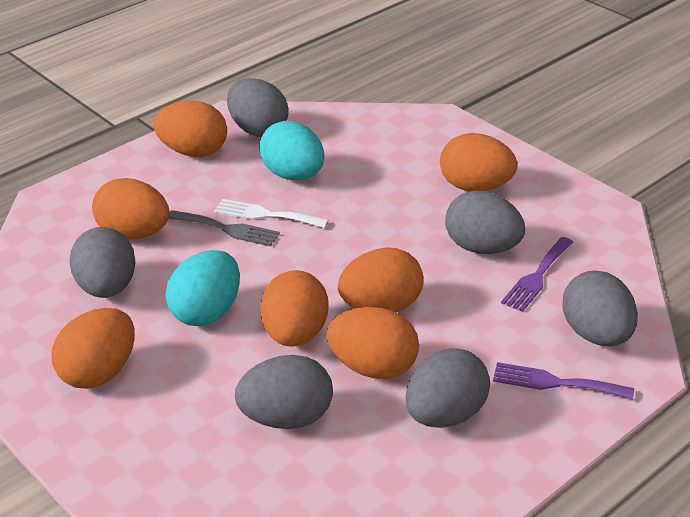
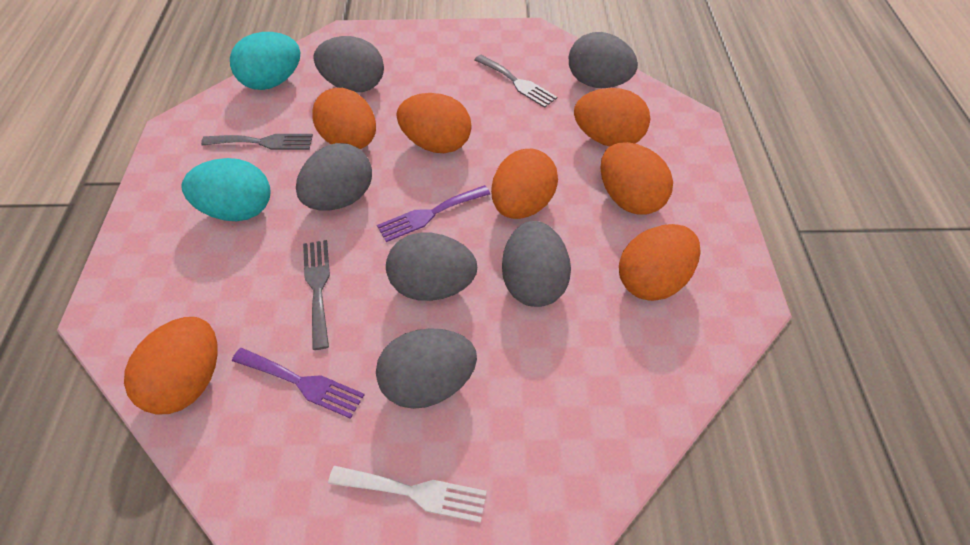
grey fork: 1 -> 3

